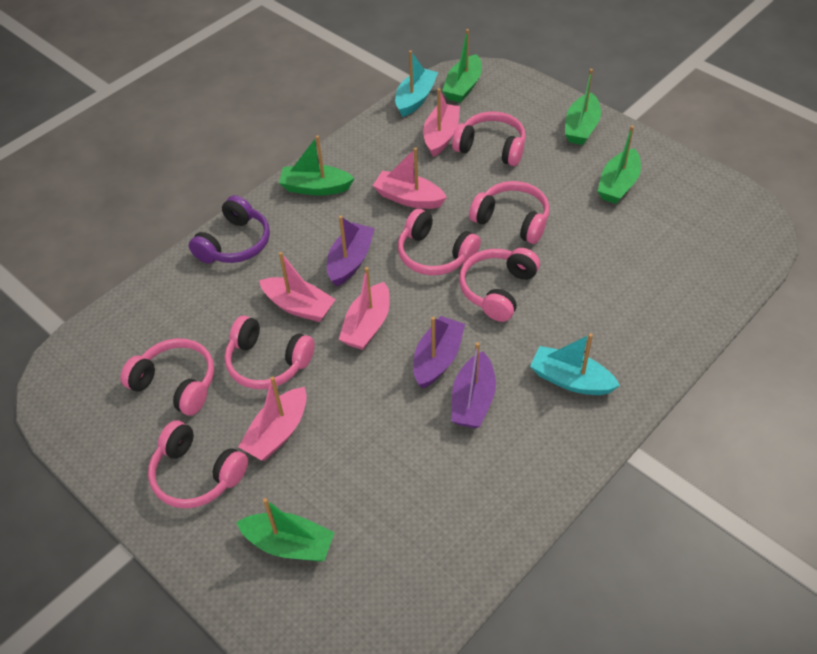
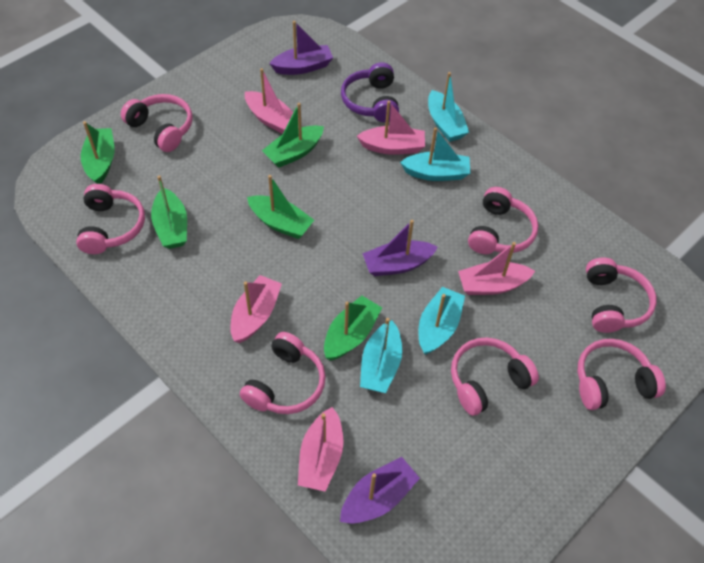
turquoise boat: 2 -> 4

